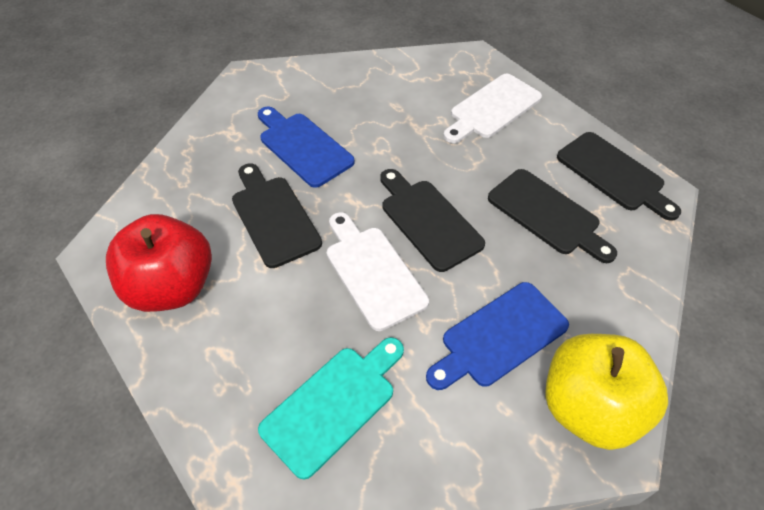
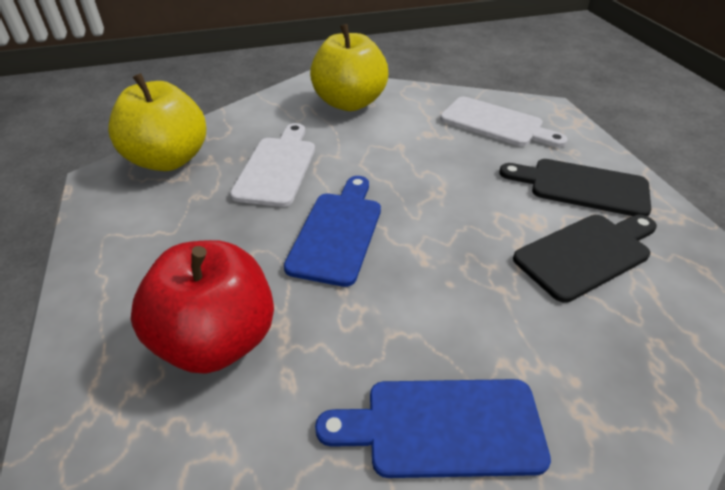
black cutting board: 4 -> 2
turquoise cutting board: 1 -> 0
yellow apple: 1 -> 2

